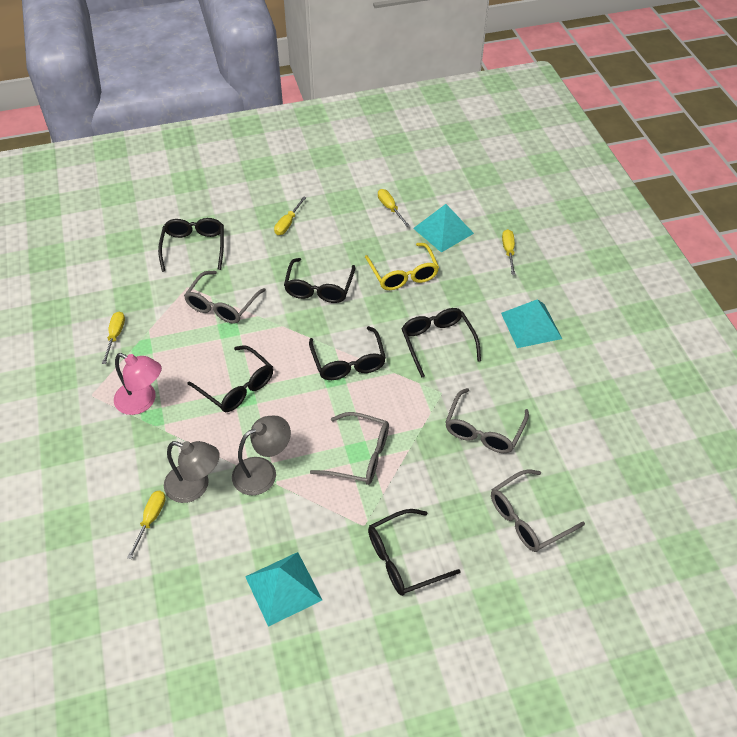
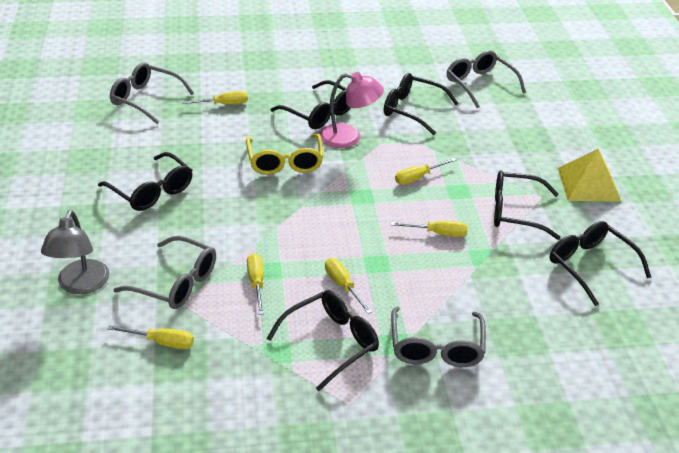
grey lamp: 2 -> 1
turquoise pyramid: 3 -> 0
yellow pyramid: 0 -> 1
yellow screwdriver: 5 -> 6

